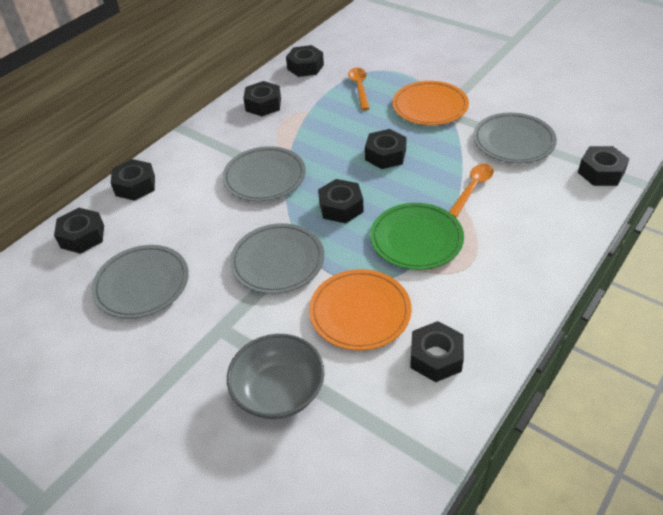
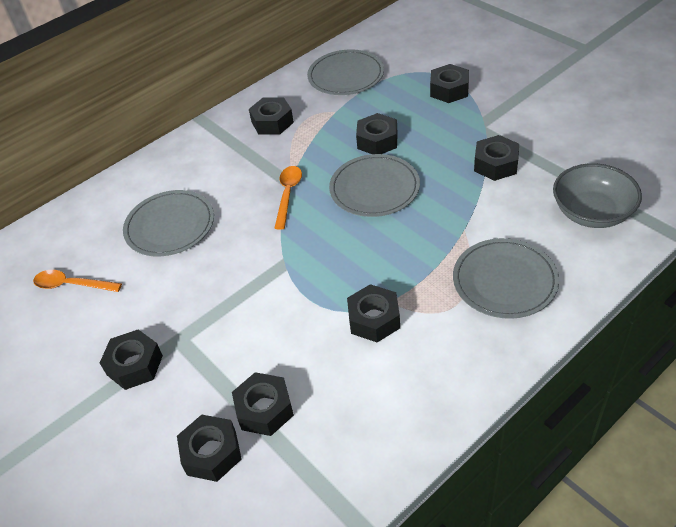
green plate: 1 -> 0
orange plate: 2 -> 0

